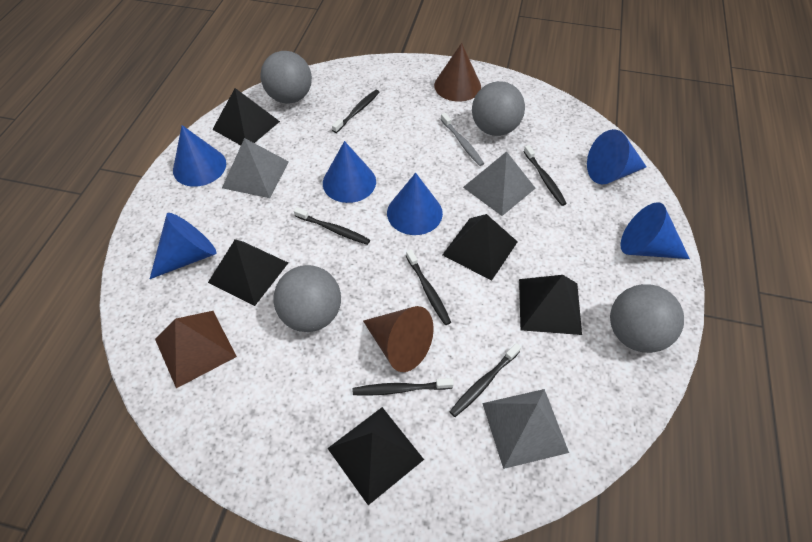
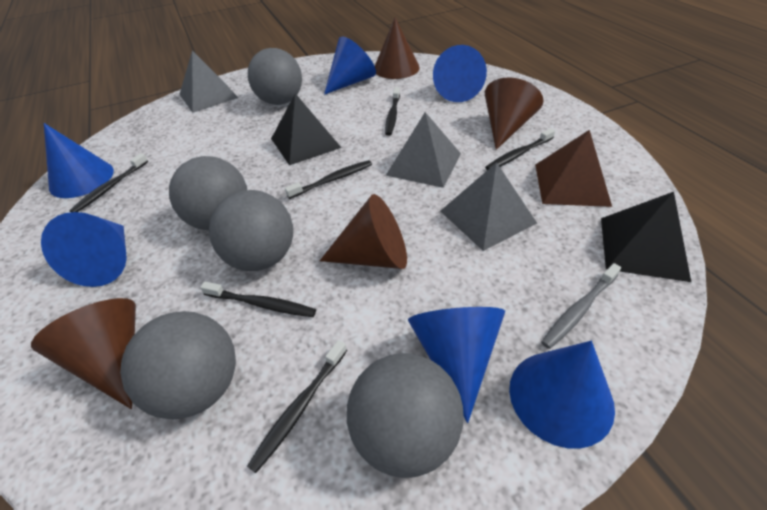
black pyramid: 5 -> 2
brown cone: 2 -> 4
grey ball: 4 -> 5

